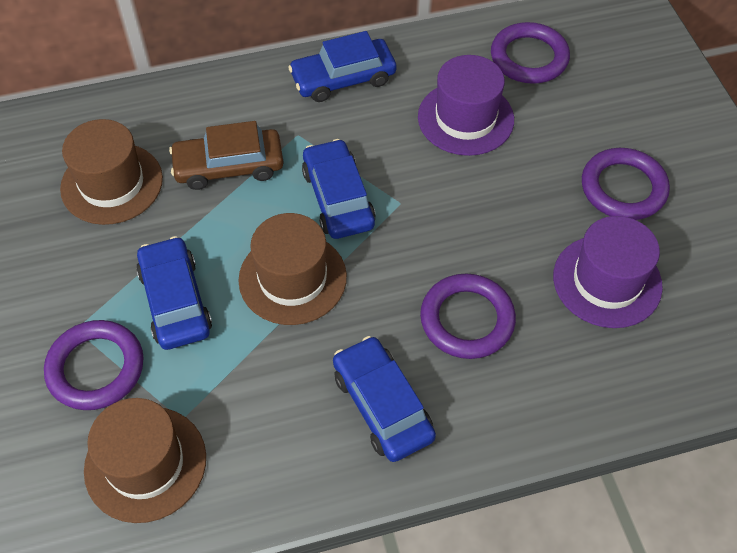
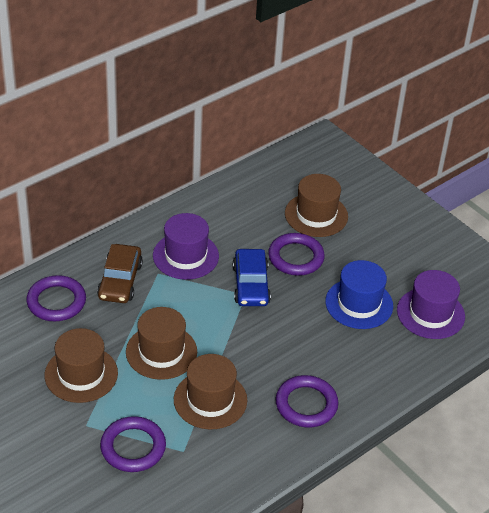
blue car: 4 -> 1
blue hat: 0 -> 1
brown hat: 3 -> 4

